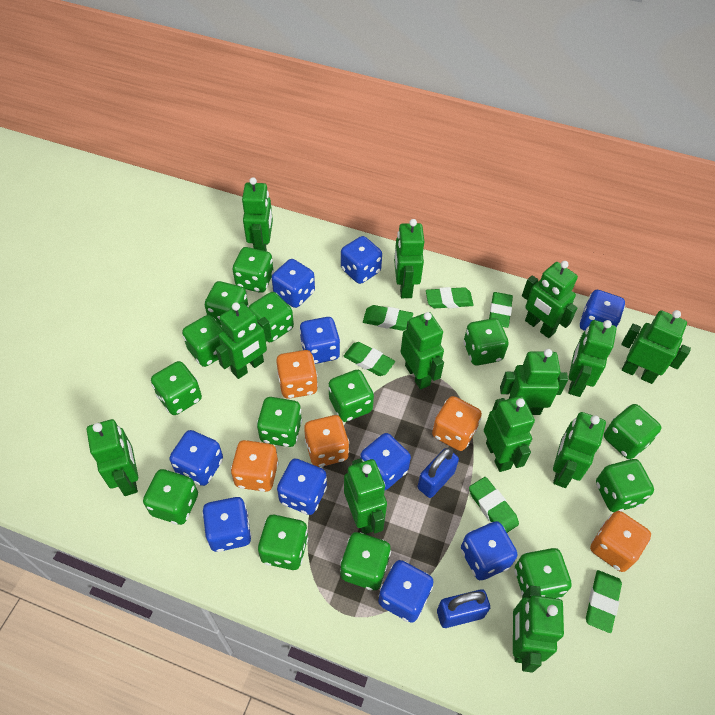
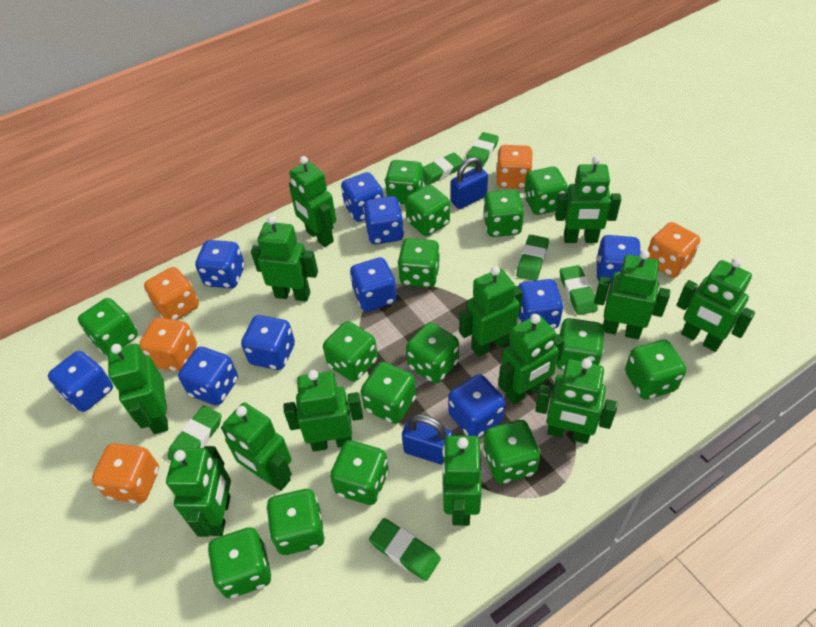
green dice: 14 -> 15

